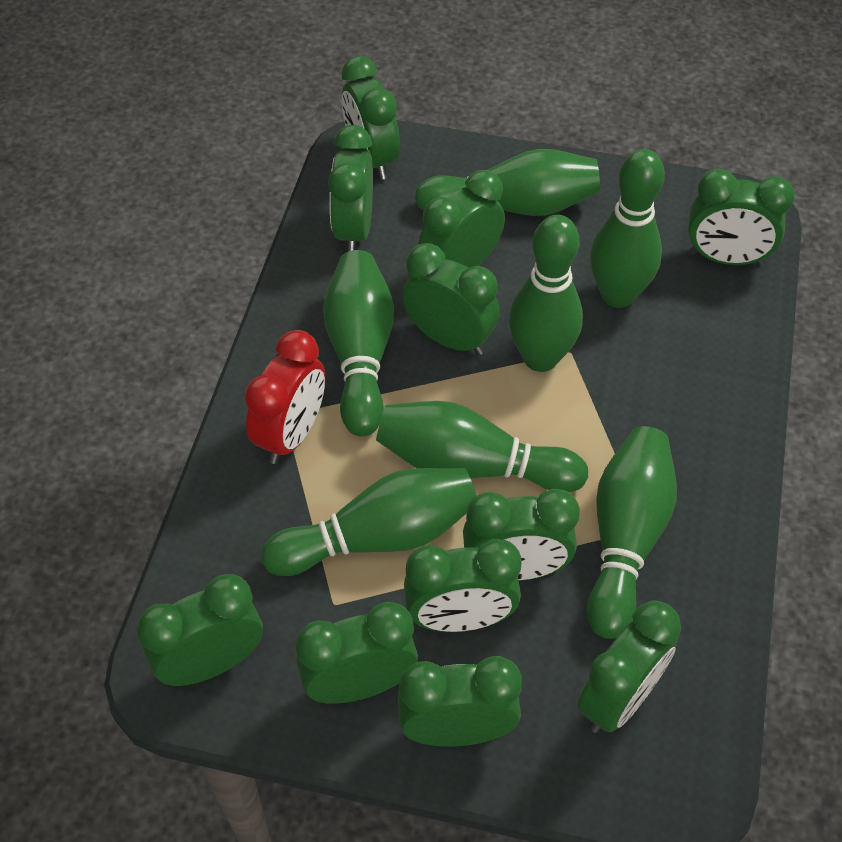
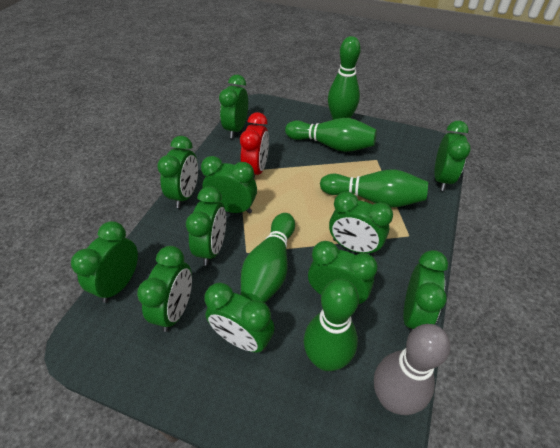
green bowling pin: 7 -> 5
grey bowling pin: 0 -> 1

